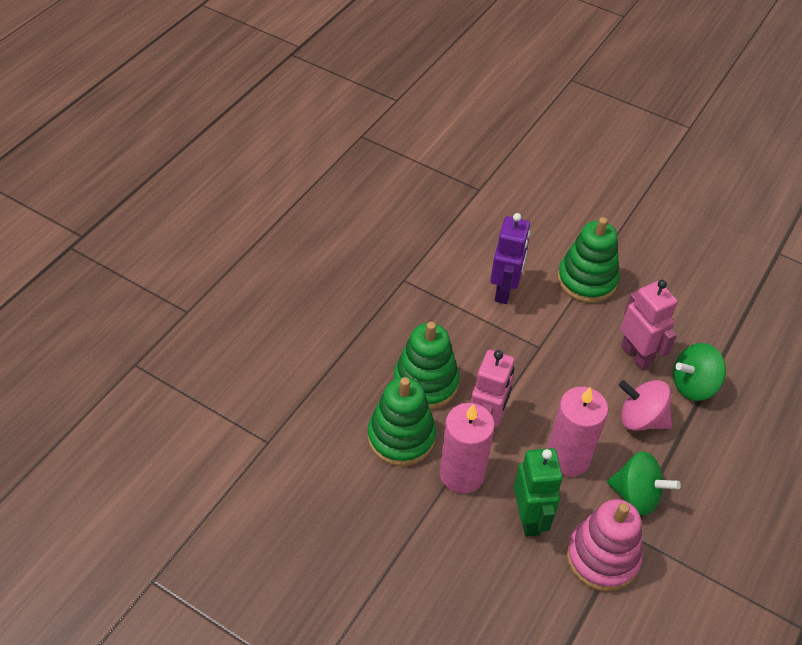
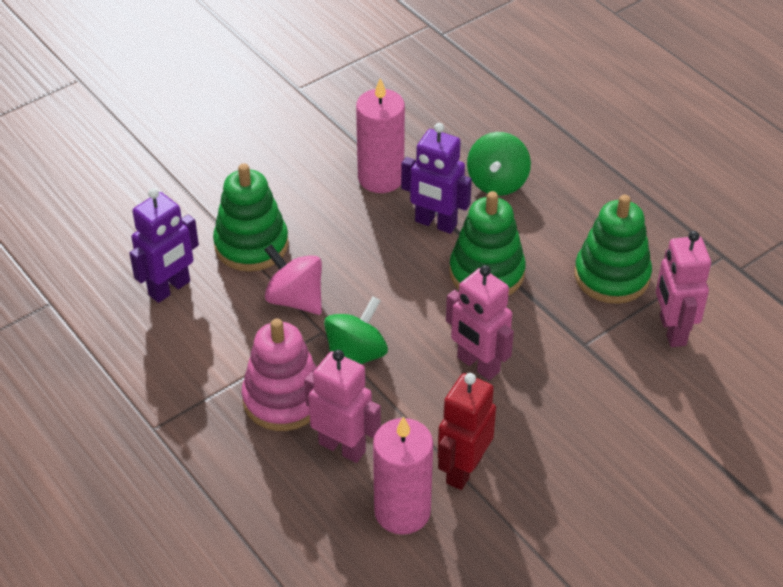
green robot: 1 -> 0
pink robot: 2 -> 3
purple robot: 1 -> 2
red robot: 0 -> 1

